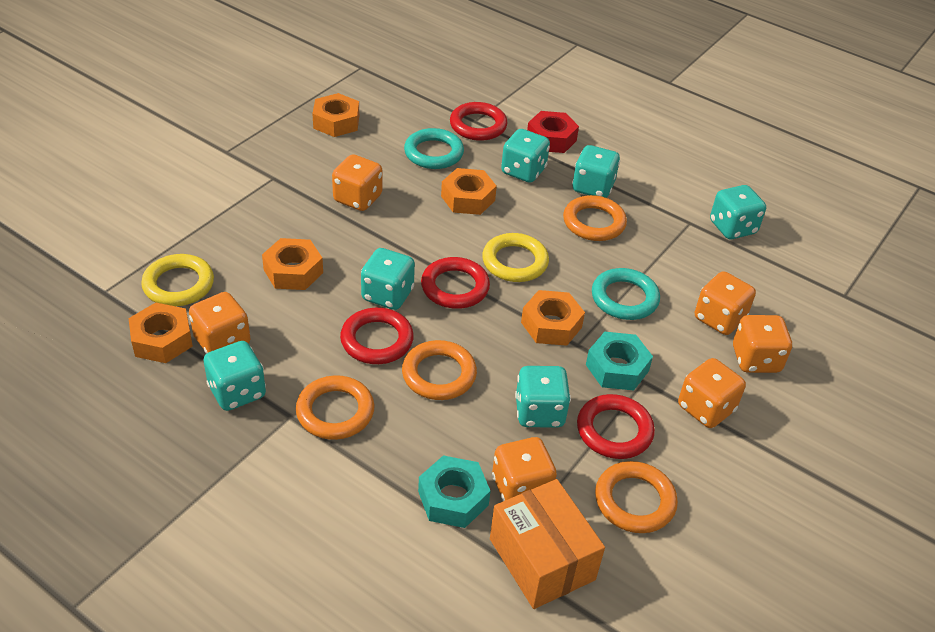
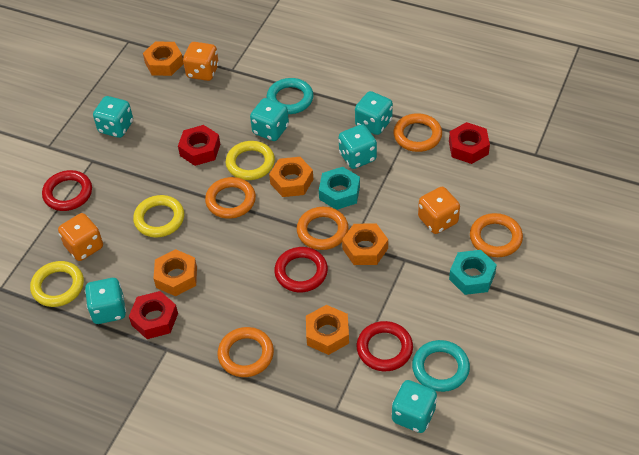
orange box: 1 -> 0
orange dice: 6 -> 3
orange ring: 4 -> 5
red nut: 1 -> 3
red ring: 4 -> 3
yellow ring: 2 -> 3

